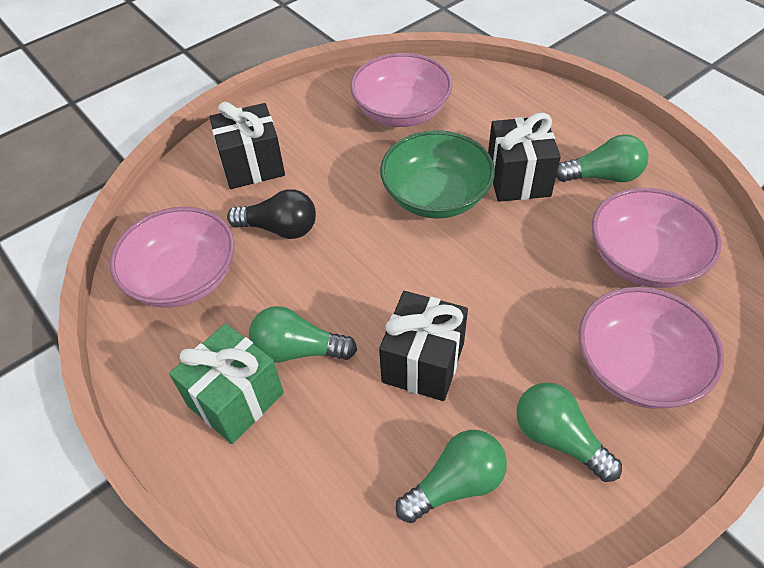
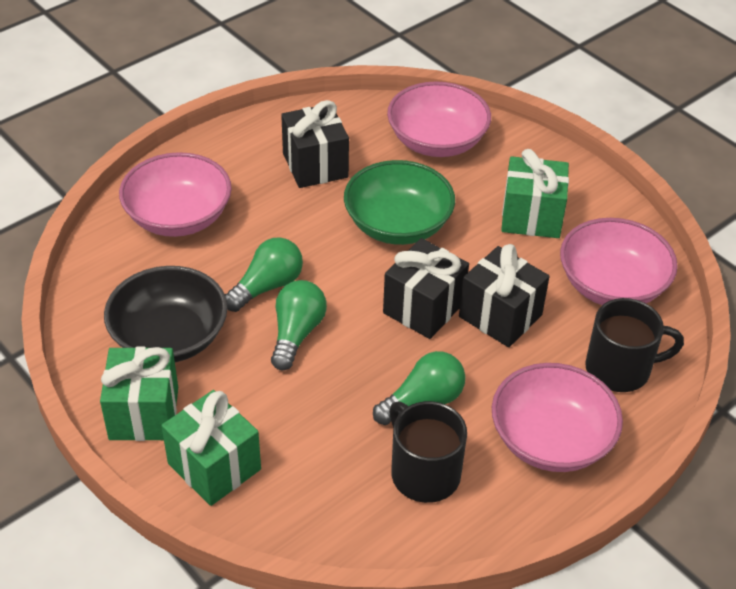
black bowl: 0 -> 1
black light bulb: 1 -> 0
black mug: 0 -> 2
green gift: 1 -> 3
green light bulb: 4 -> 3

